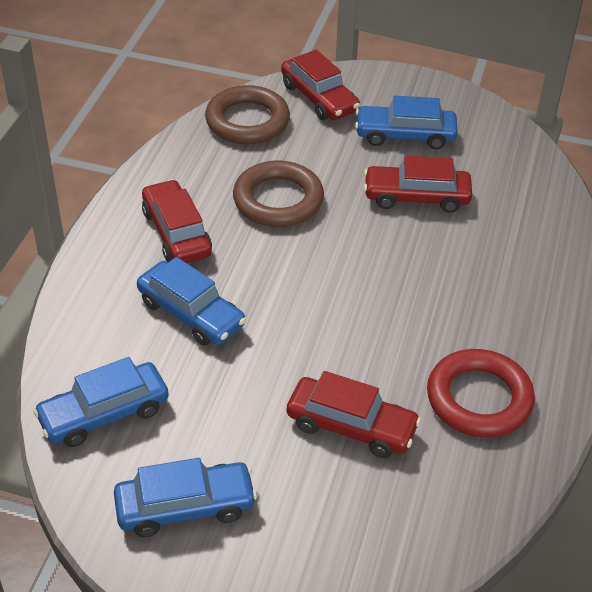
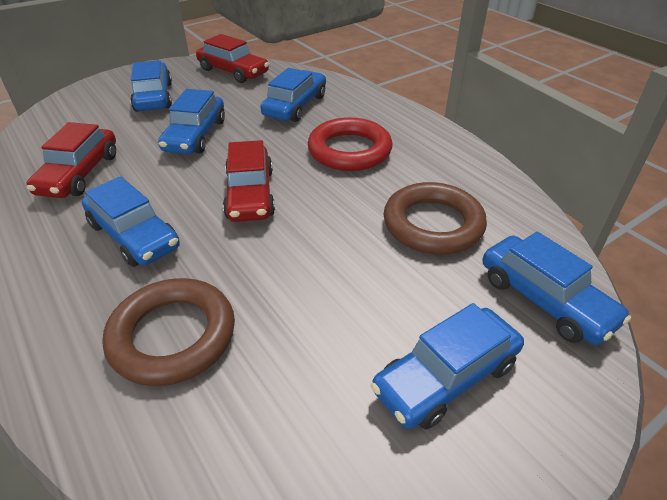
blue car: 4 -> 6
red car: 4 -> 3

